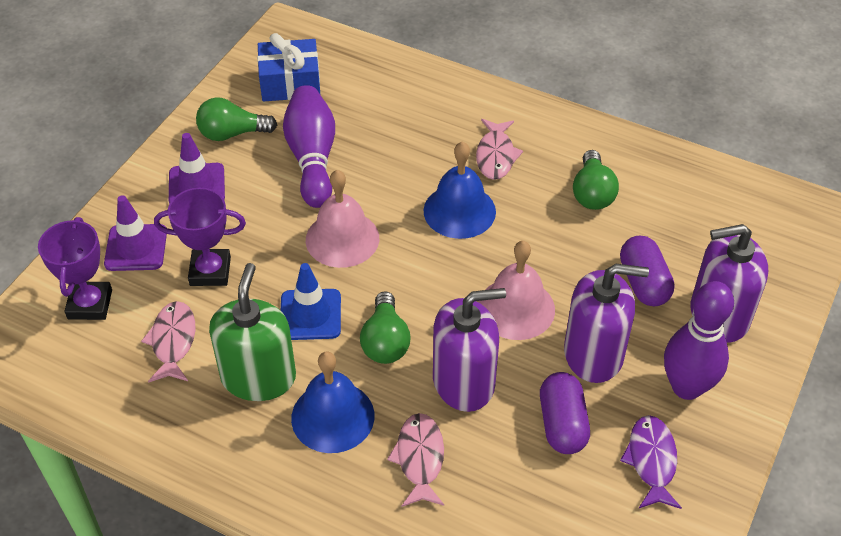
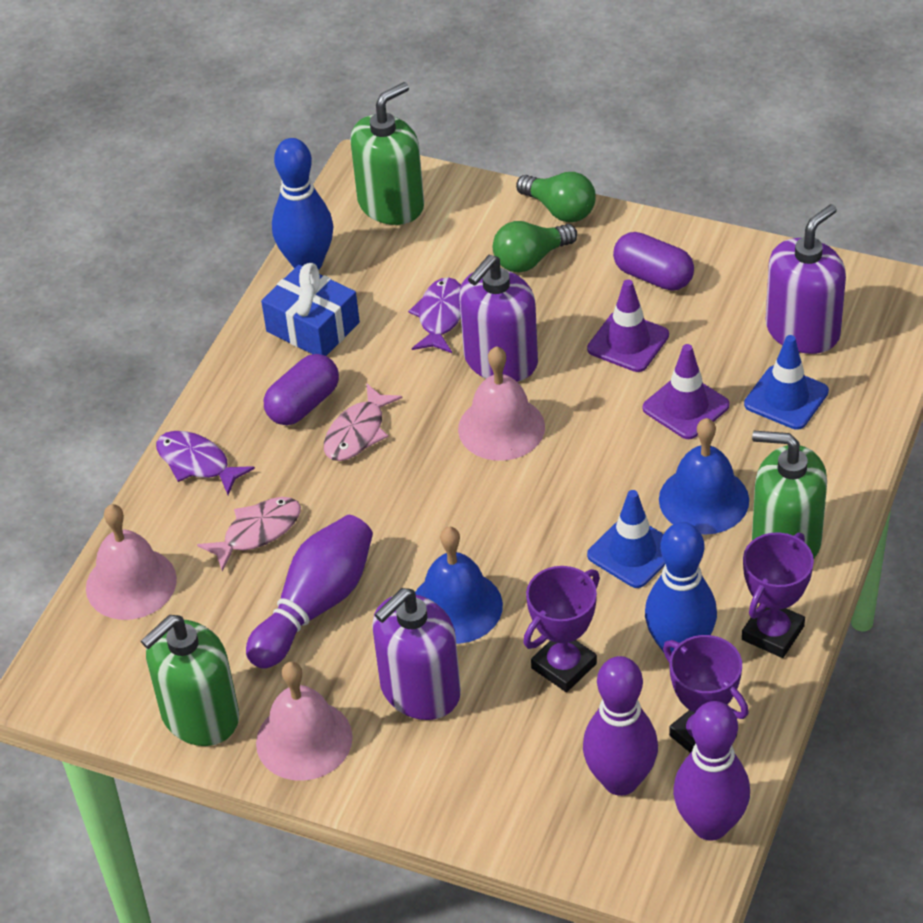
blue bowling pin: 0 -> 2
blue traffic cone: 1 -> 2
green light bulb: 3 -> 2
green soap dispenser: 1 -> 3
pink bell: 2 -> 3
pink fish: 3 -> 2
purple bowling pin: 2 -> 3
purple fish: 1 -> 2
purple trophy: 2 -> 3

